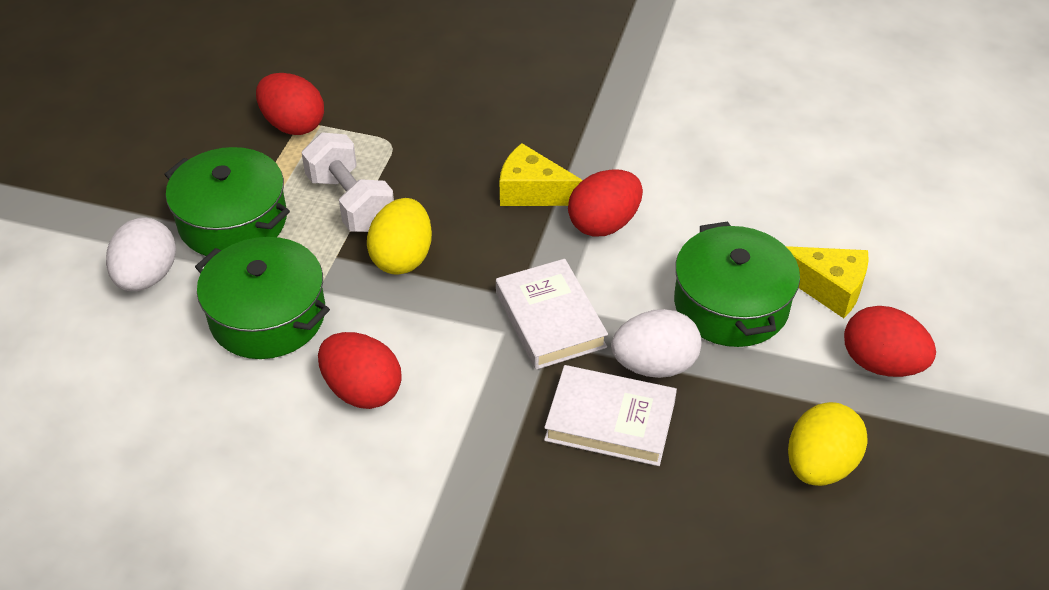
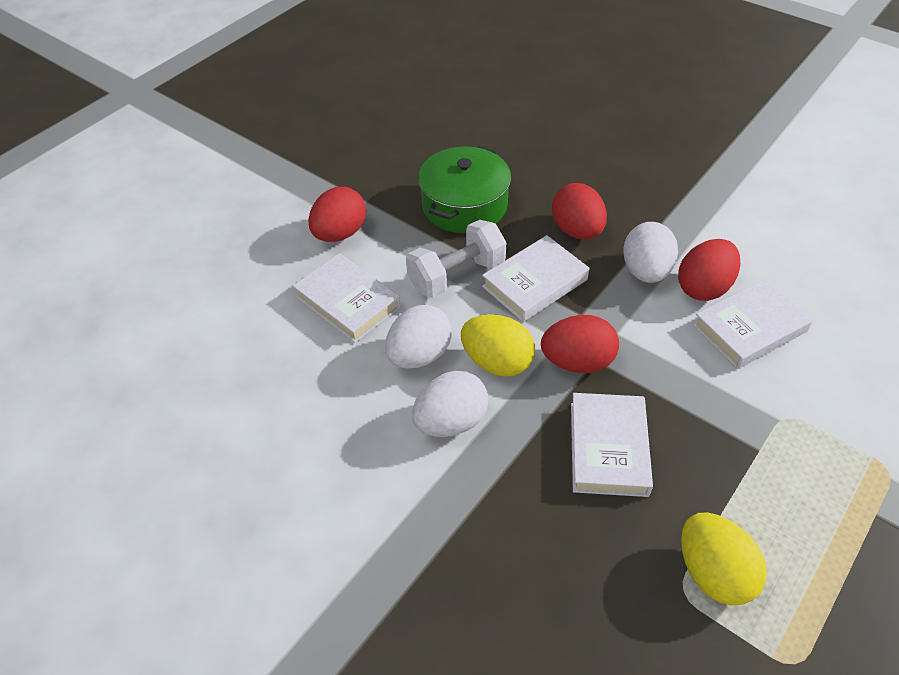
green pot: 3 -> 1
white book: 2 -> 4
white egg: 2 -> 3
yellow cheese: 2 -> 0

